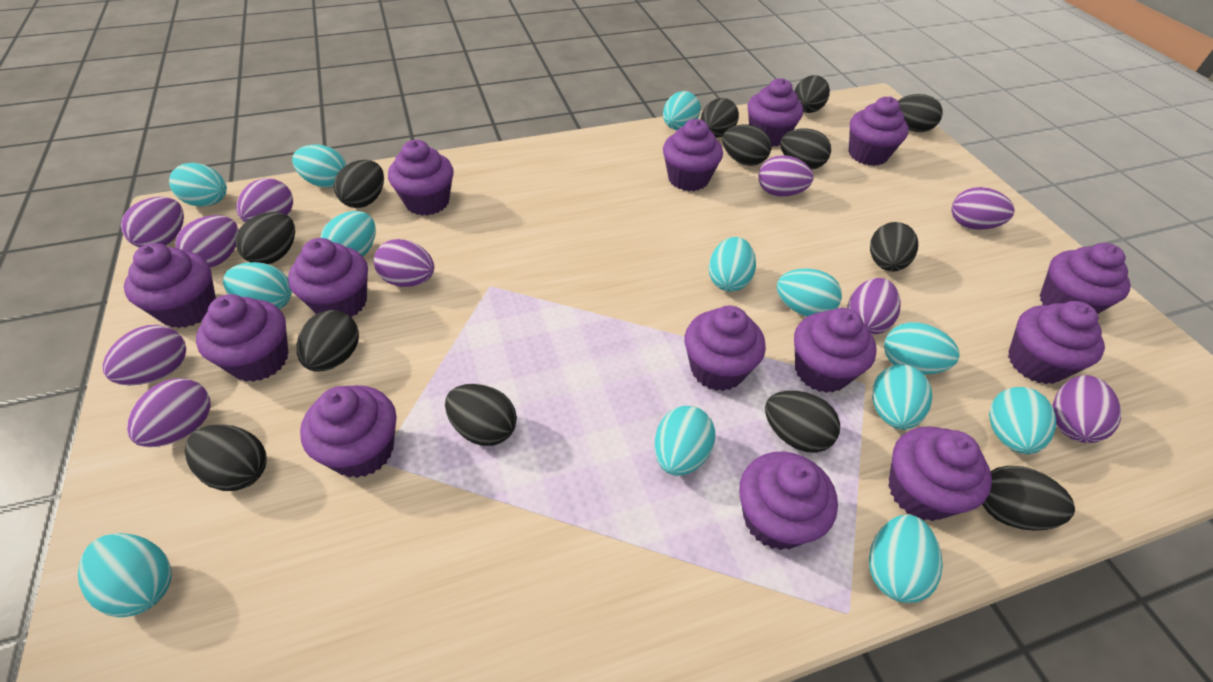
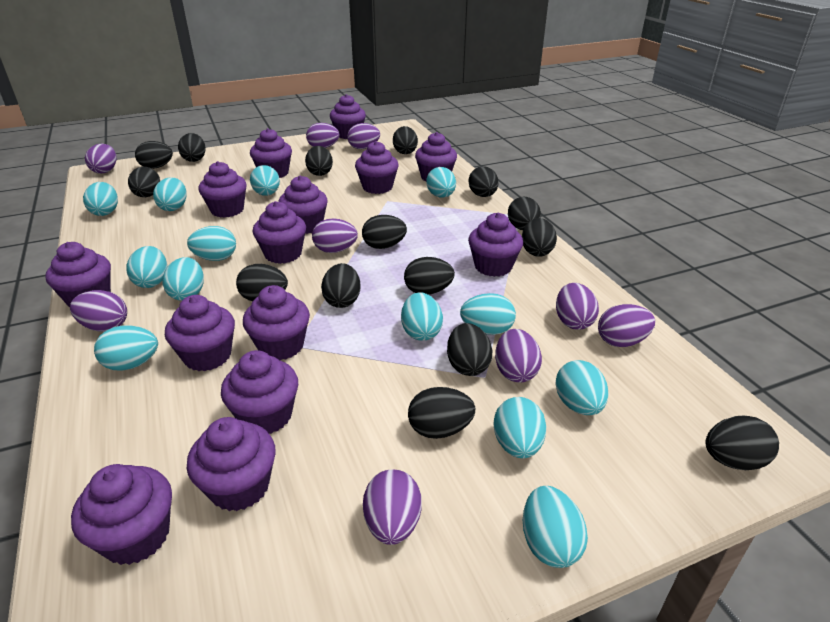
black egg: 13 -> 15
purple egg: 10 -> 9

